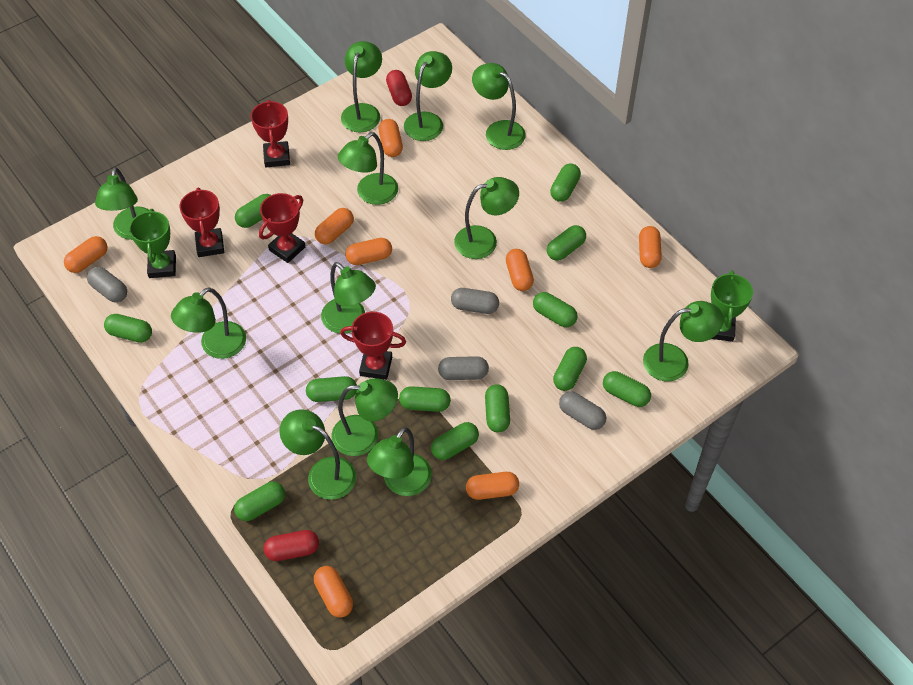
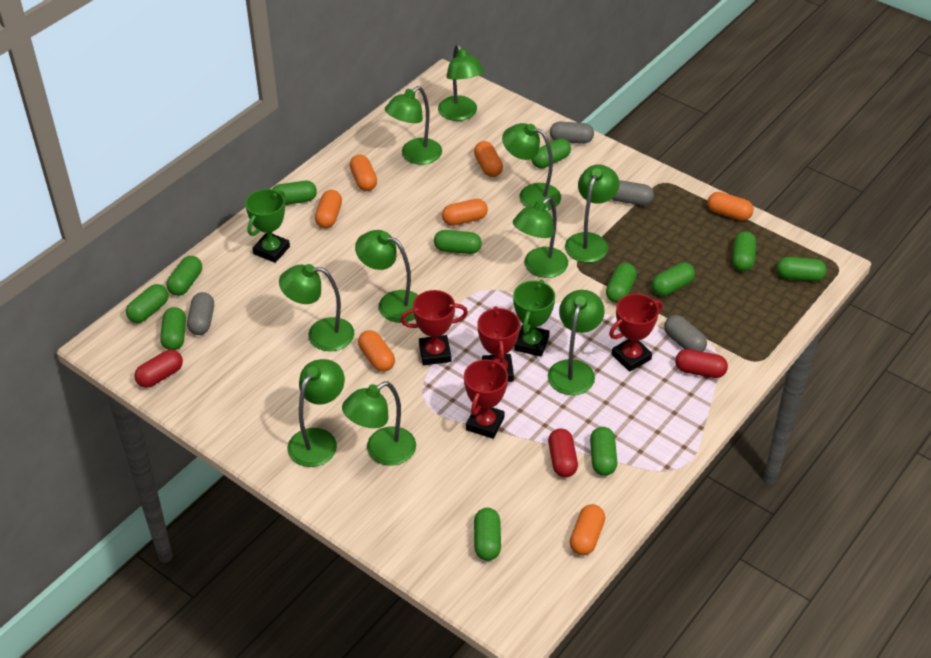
green lamp: 12 -> 10
orange capsule: 8 -> 7
red capsule: 2 -> 3

